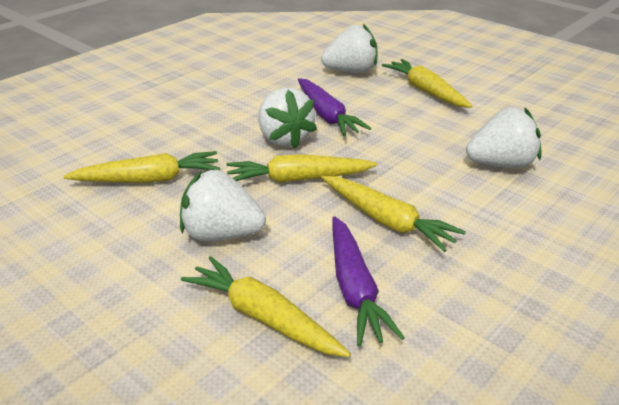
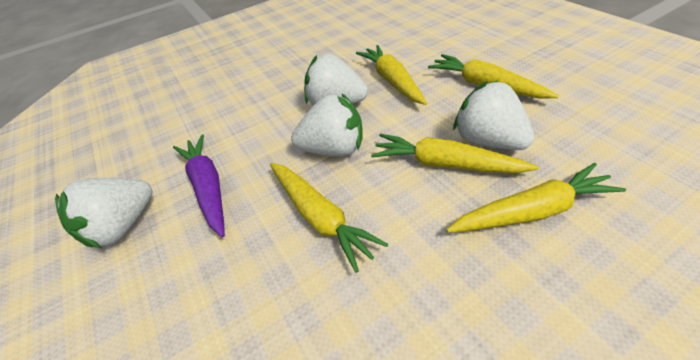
purple carrot: 2 -> 1

